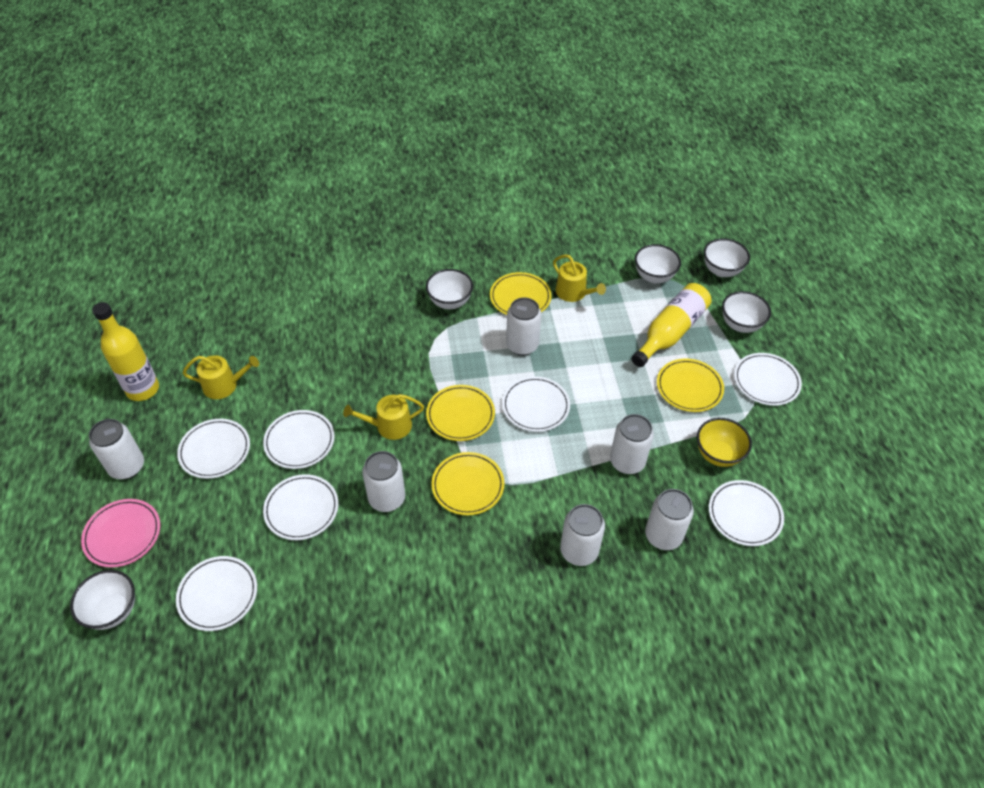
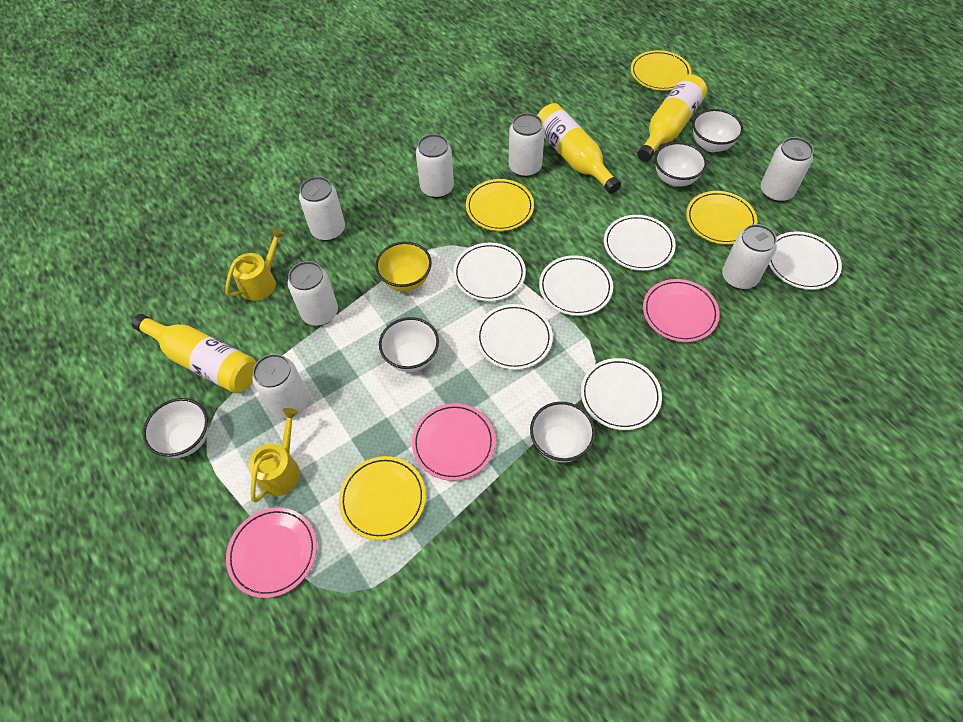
pink plate: 1 -> 3
white can: 6 -> 7
white plate: 7 -> 6
yellow bottle: 2 -> 3
yellow watering can: 3 -> 2

